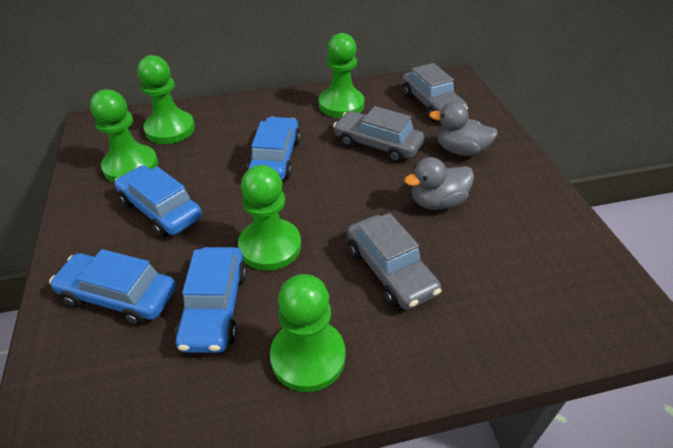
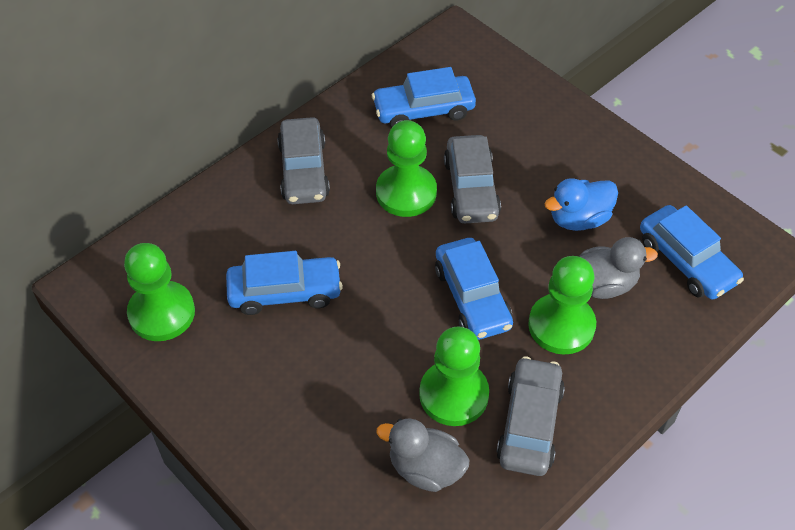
blue duck: 0 -> 1
green pawn: 5 -> 4

